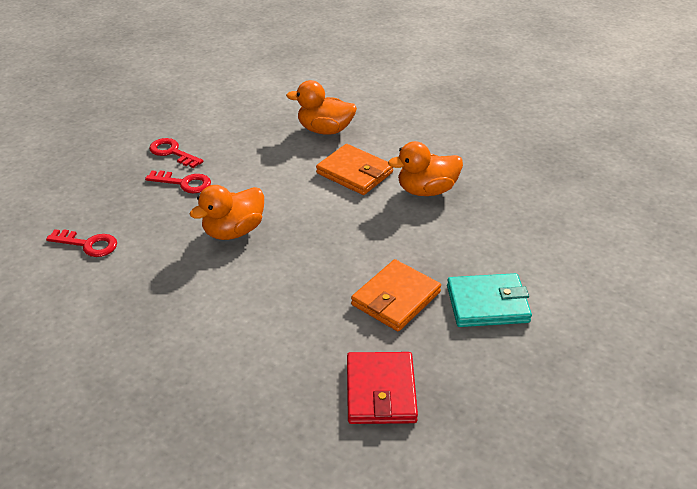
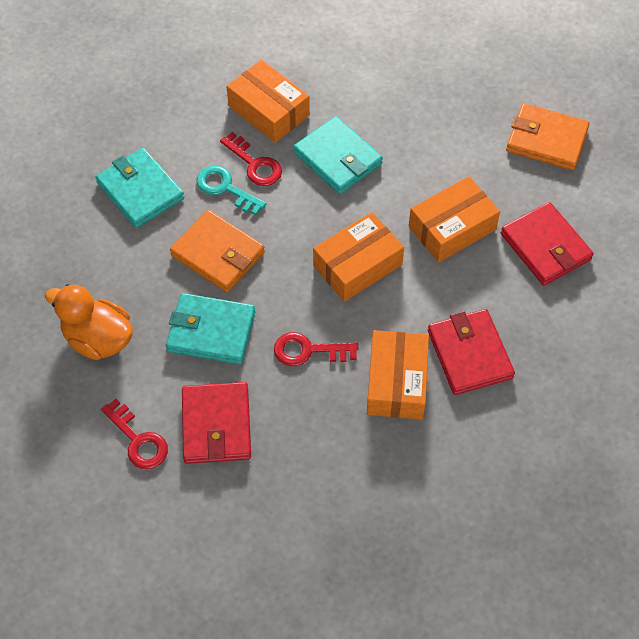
orange box: 0 -> 4
orange duck: 3 -> 1
red wallet: 1 -> 3
turquoise key: 0 -> 1
turquoise wallet: 1 -> 3

